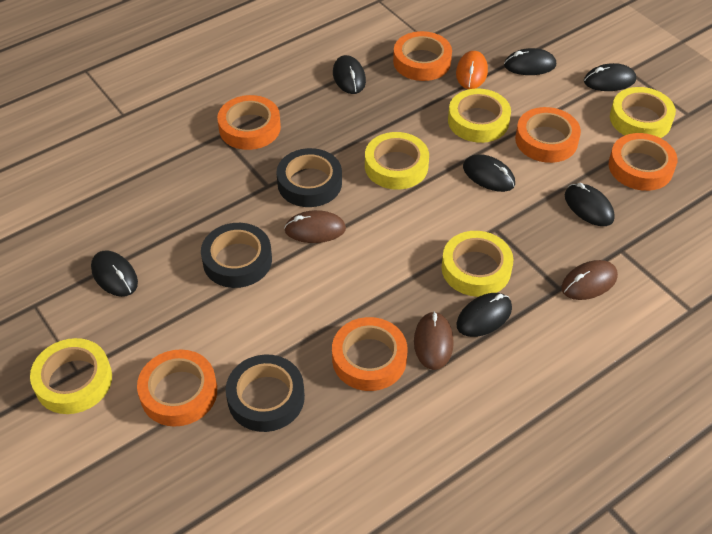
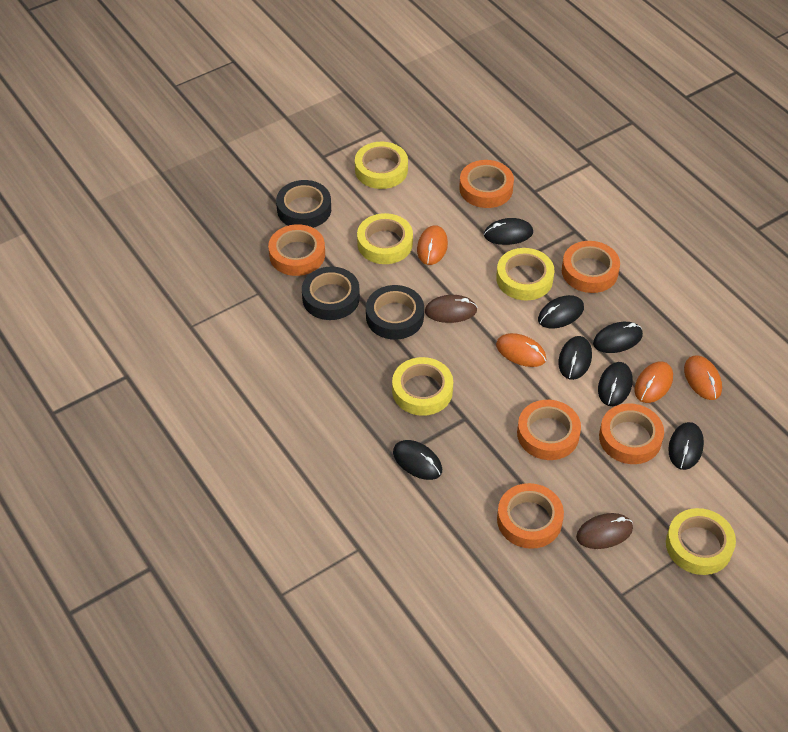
brown mouse: 3 -> 2
orange mouse: 1 -> 4

